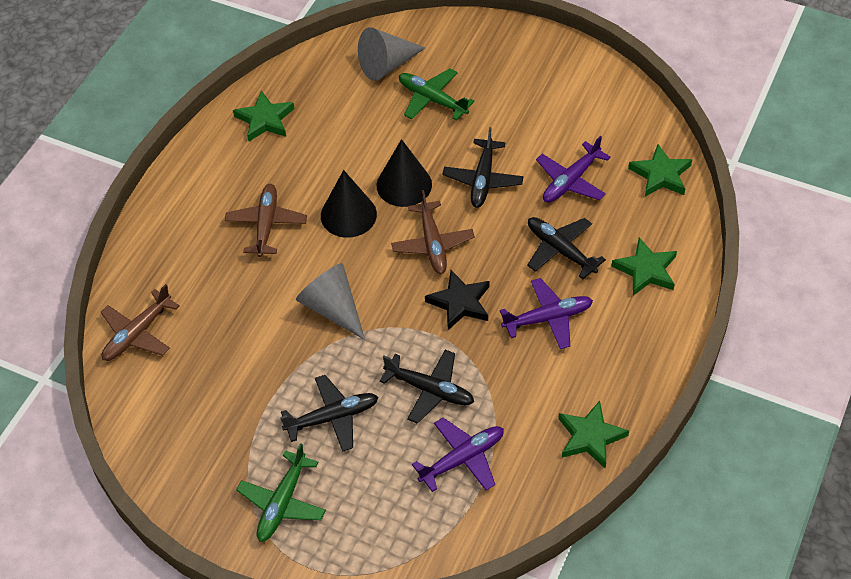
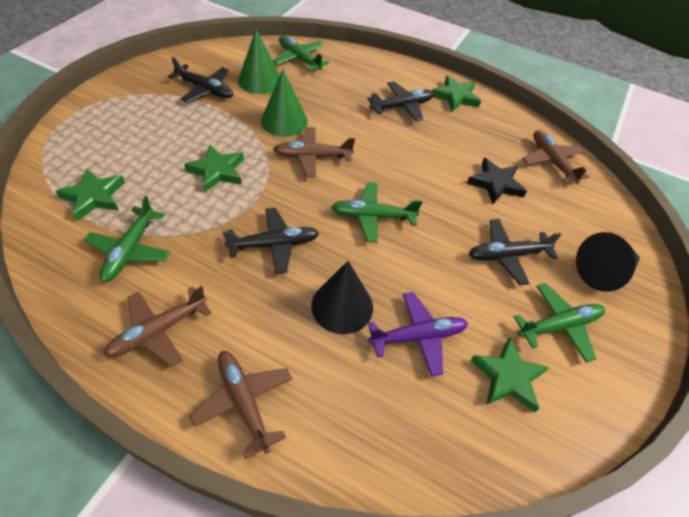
brown plane: 3 -> 4
green cone: 0 -> 2
green plane: 2 -> 4
grey cone: 2 -> 0
purple plane: 3 -> 1

